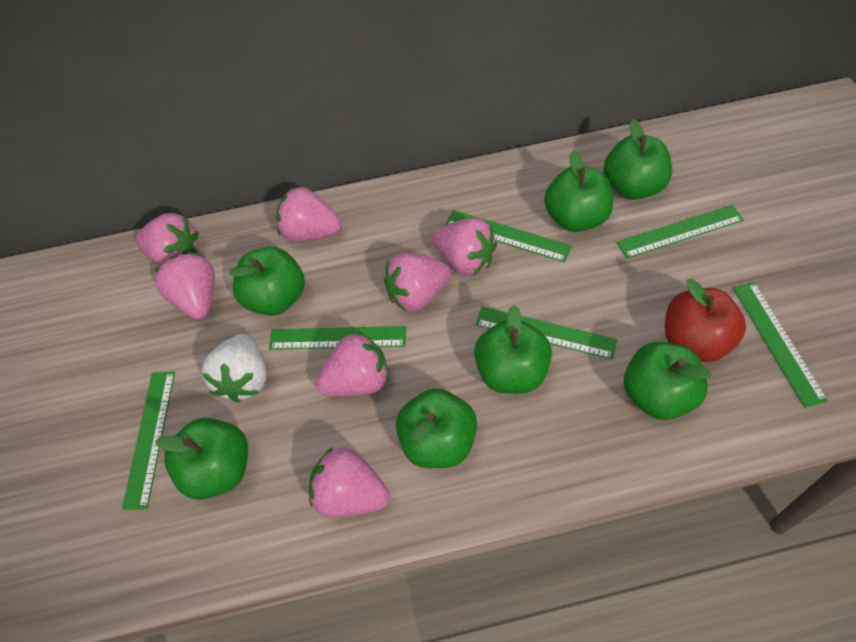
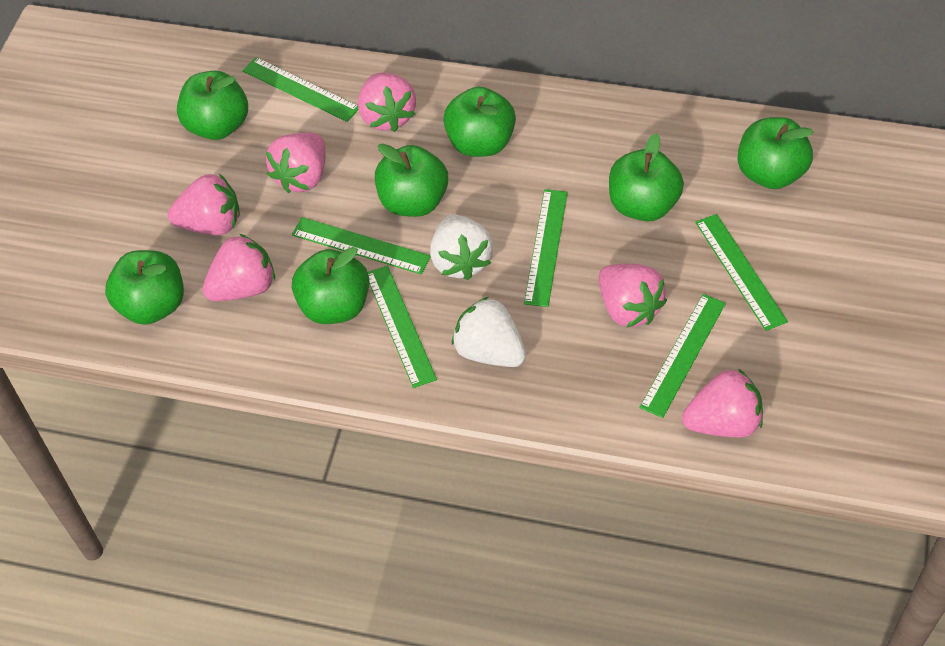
pink strawberry: 7 -> 6
red apple: 1 -> 0
white strawberry: 1 -> 2

